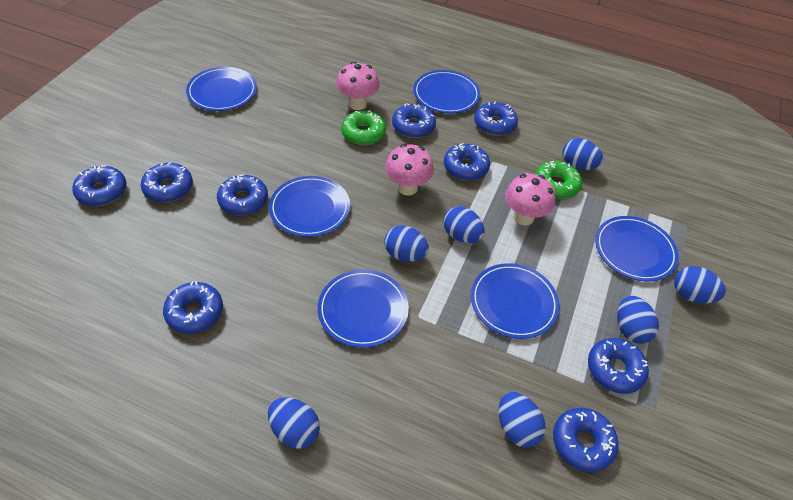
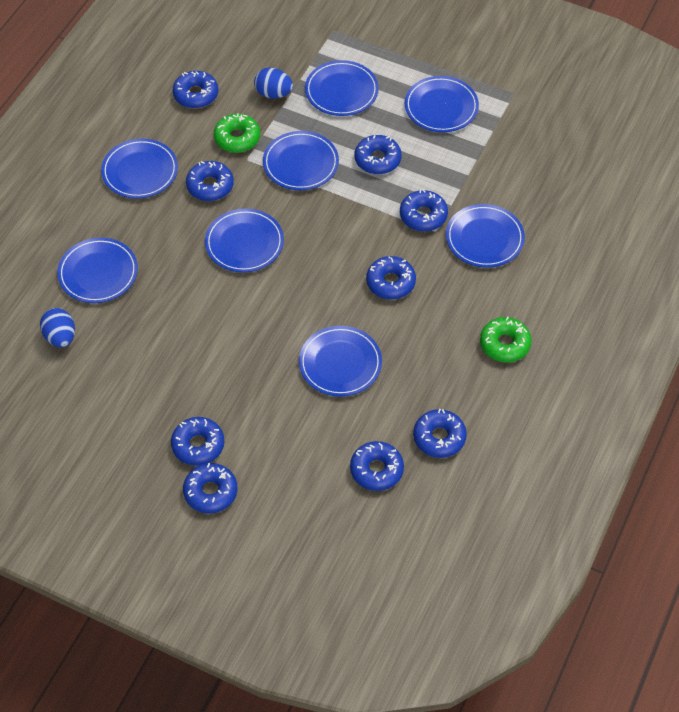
blue egg: 7 -> 2
blue plate: 6 -> 8
pink mushroom: 3 -> 0

